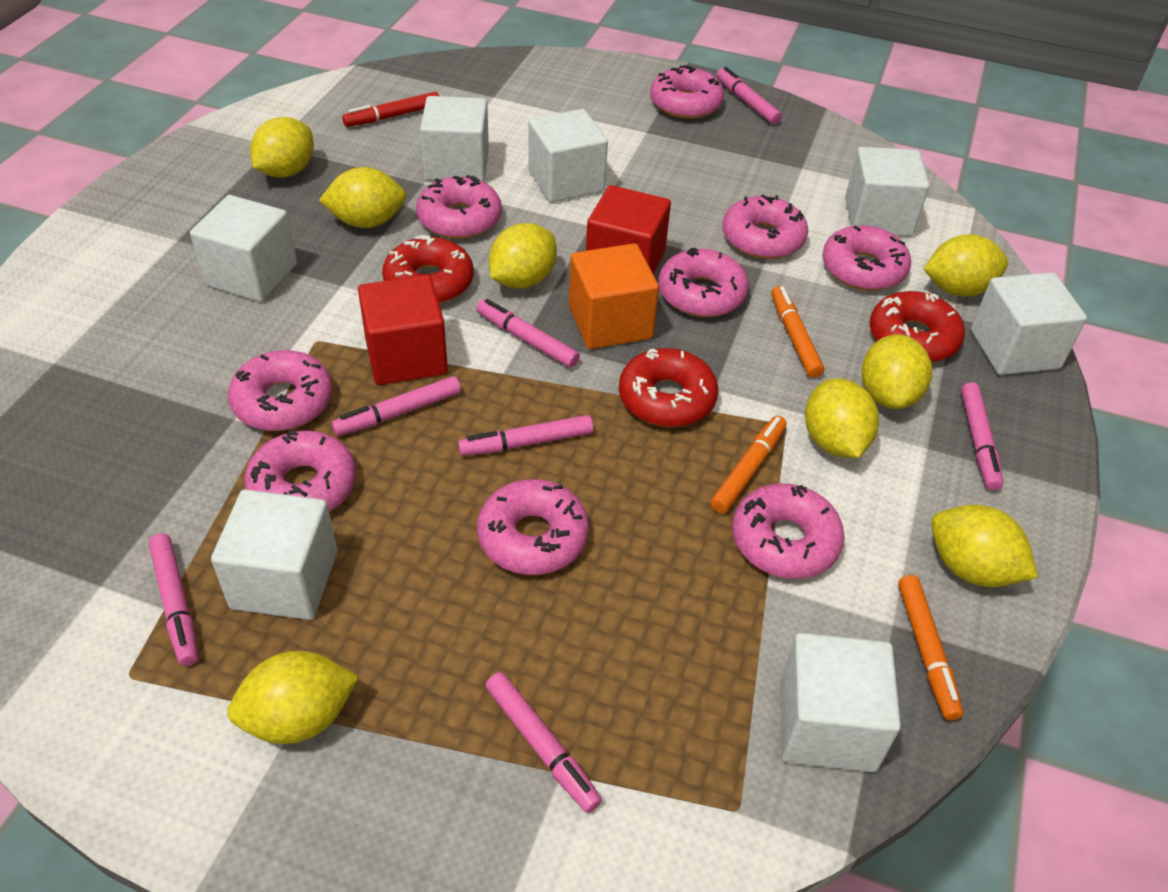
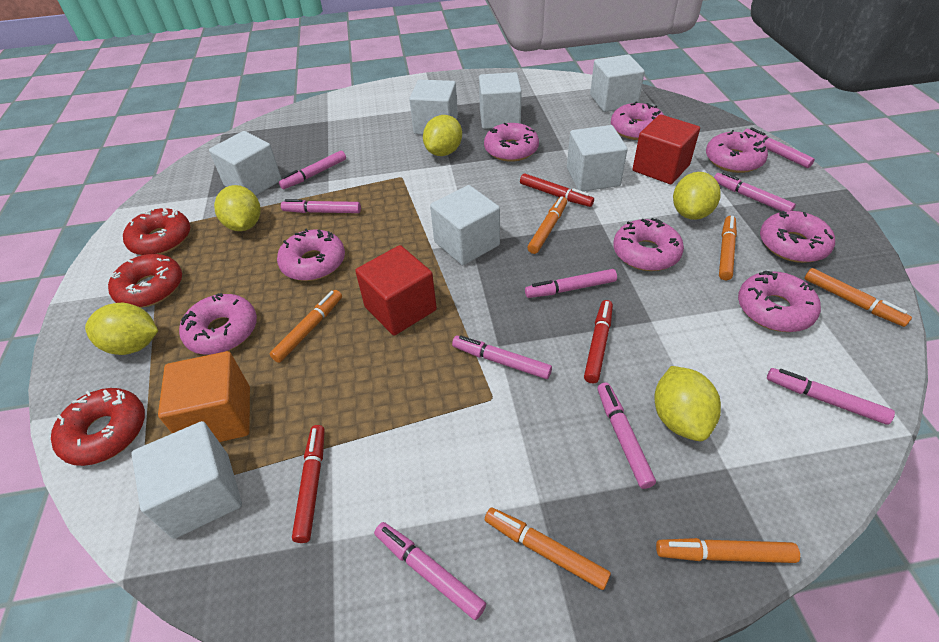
orange marker: 3 -> 6
pink donut: 9 -> 8
pink marker: 7 -> 9
red marker: 1 -> 3
yellow lemon: 8 -> 5

